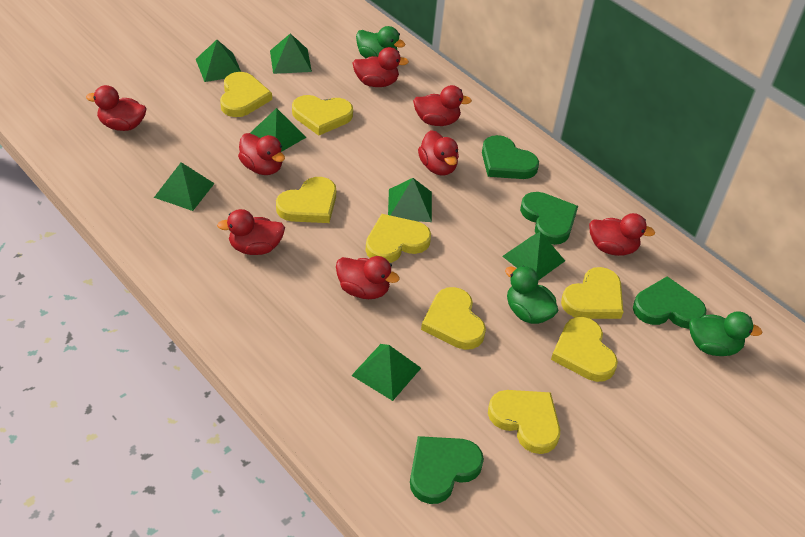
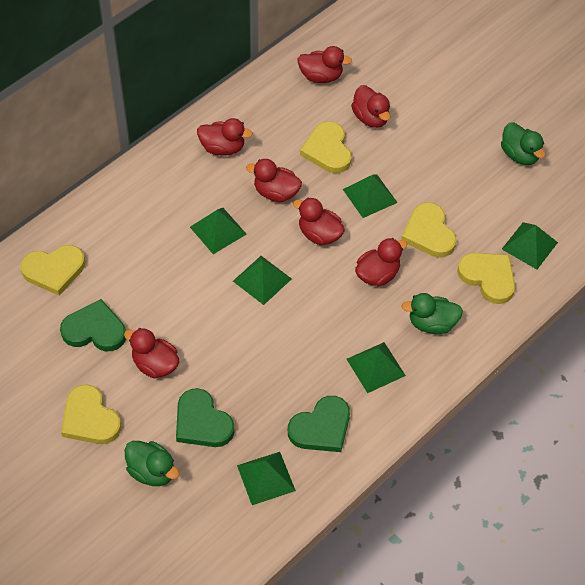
green heart: 4 -> 3
green pyramid: 7 -> 6
red duck: 8 -> 7
yellow heart: 8 -> 5

